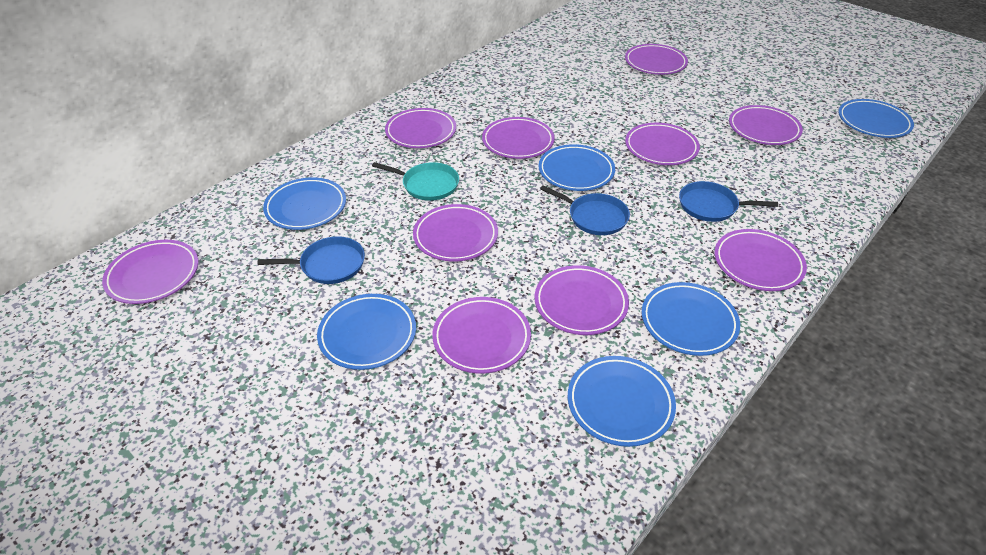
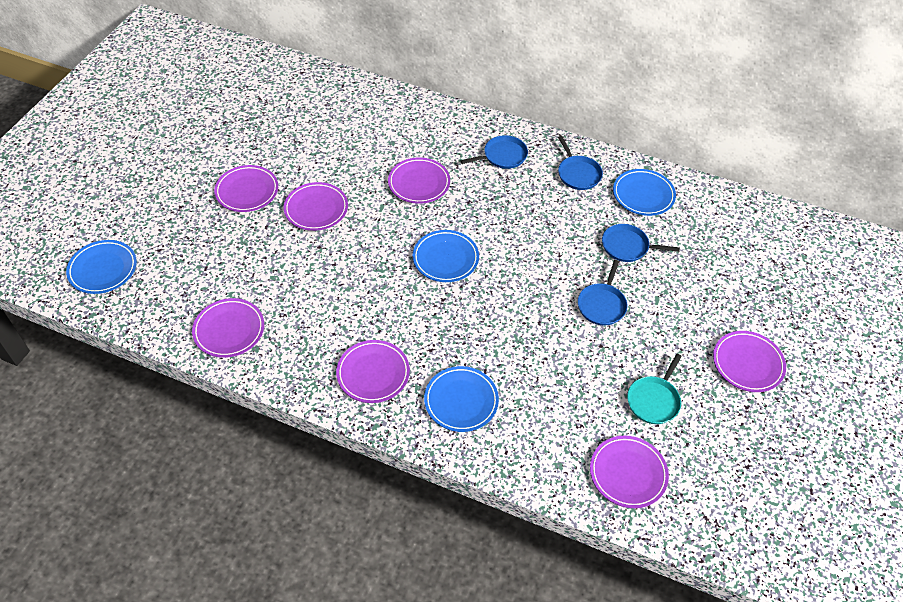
blue pan: 3 -> 4
blue plate: 6 -> 4
purple plate: 10 -> 7

